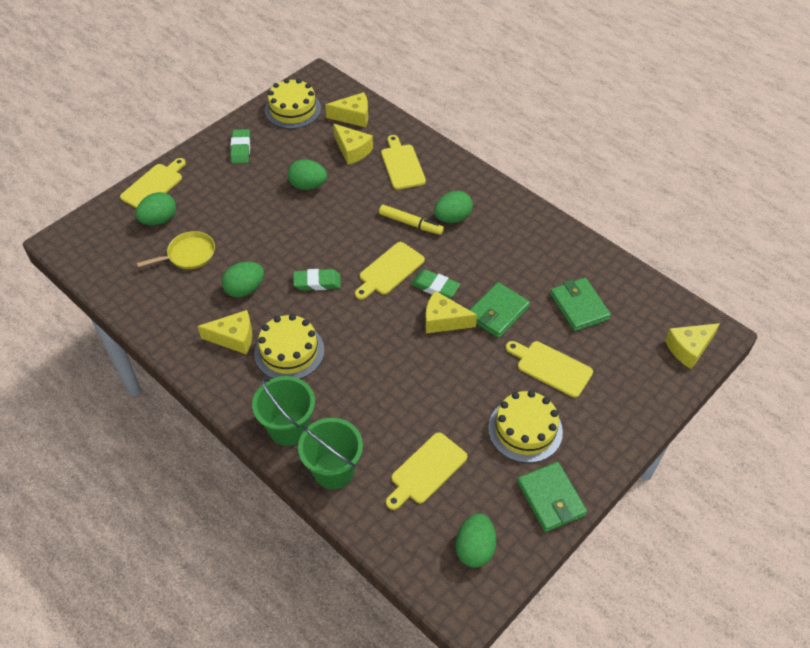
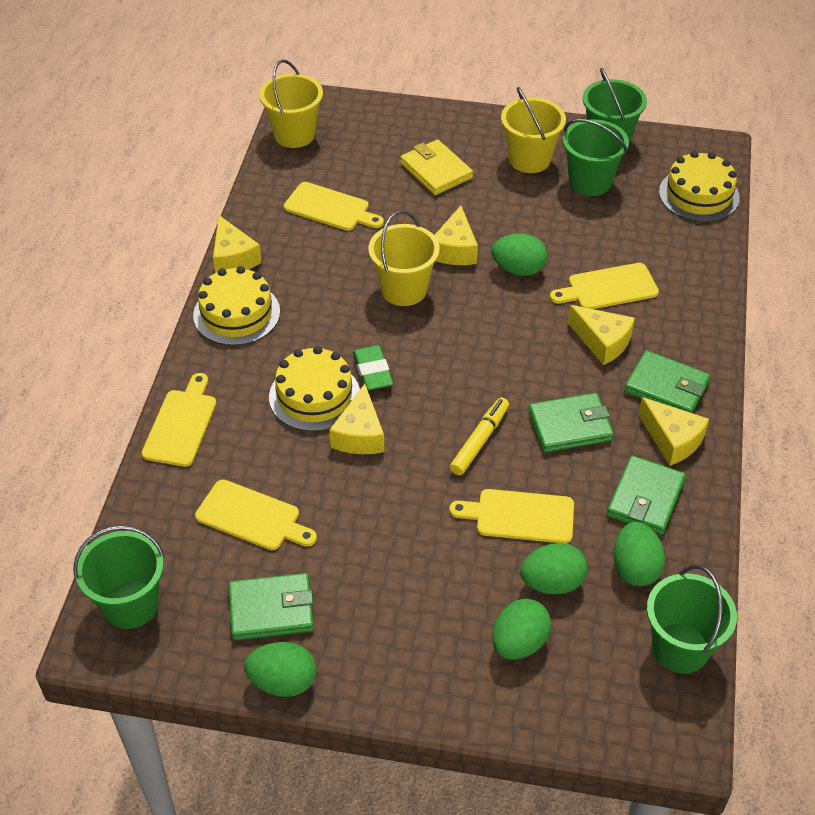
green bucket: 2 -> 4
green eraser: 3 -> 1
green wallet: 3 -> 4
yellow bucket: 0 -> 3
yellow pan: 1 -> 0
yellow wallet: 0 -> 1

